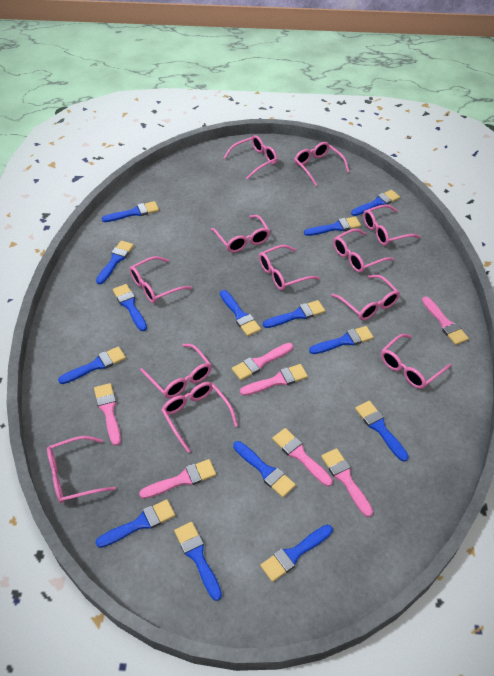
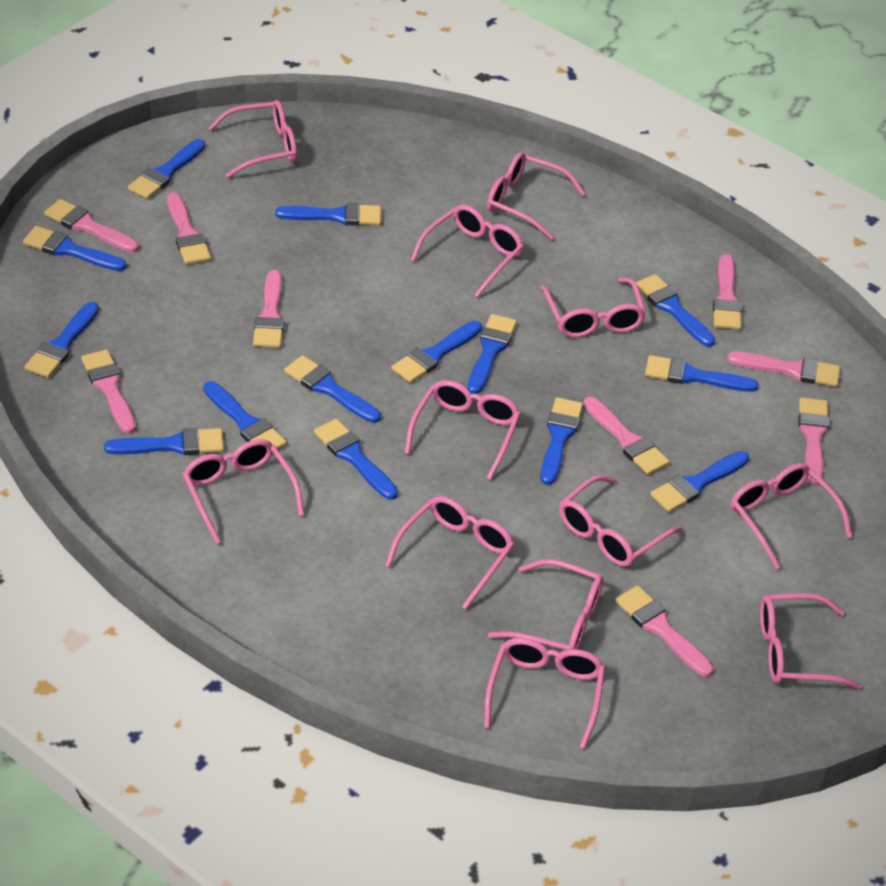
pink brush: 7 -> 9

